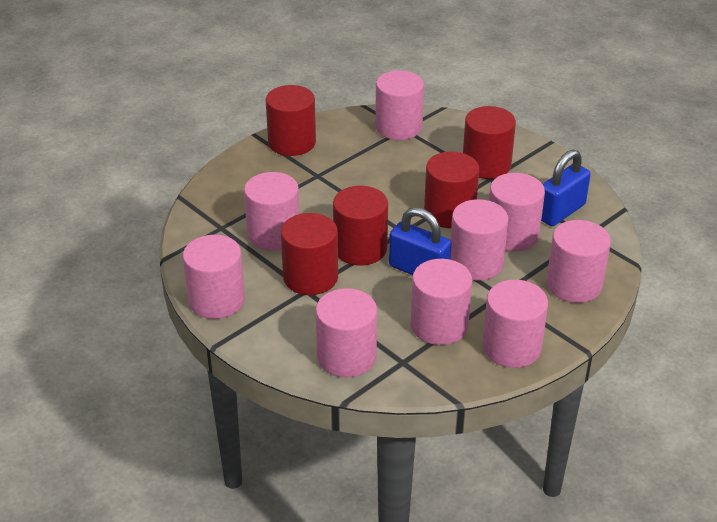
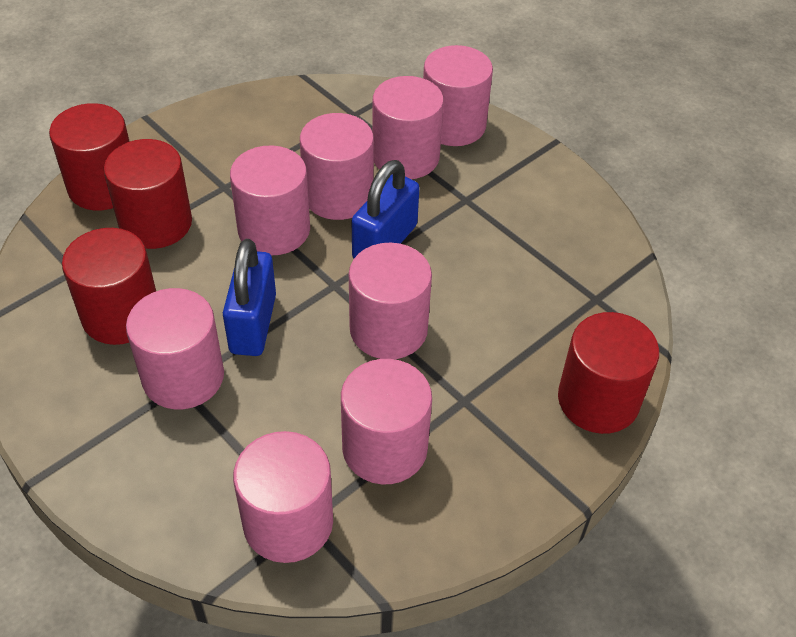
pink cylinder: 9 -> 8
red cylinder: 5 -> 4

